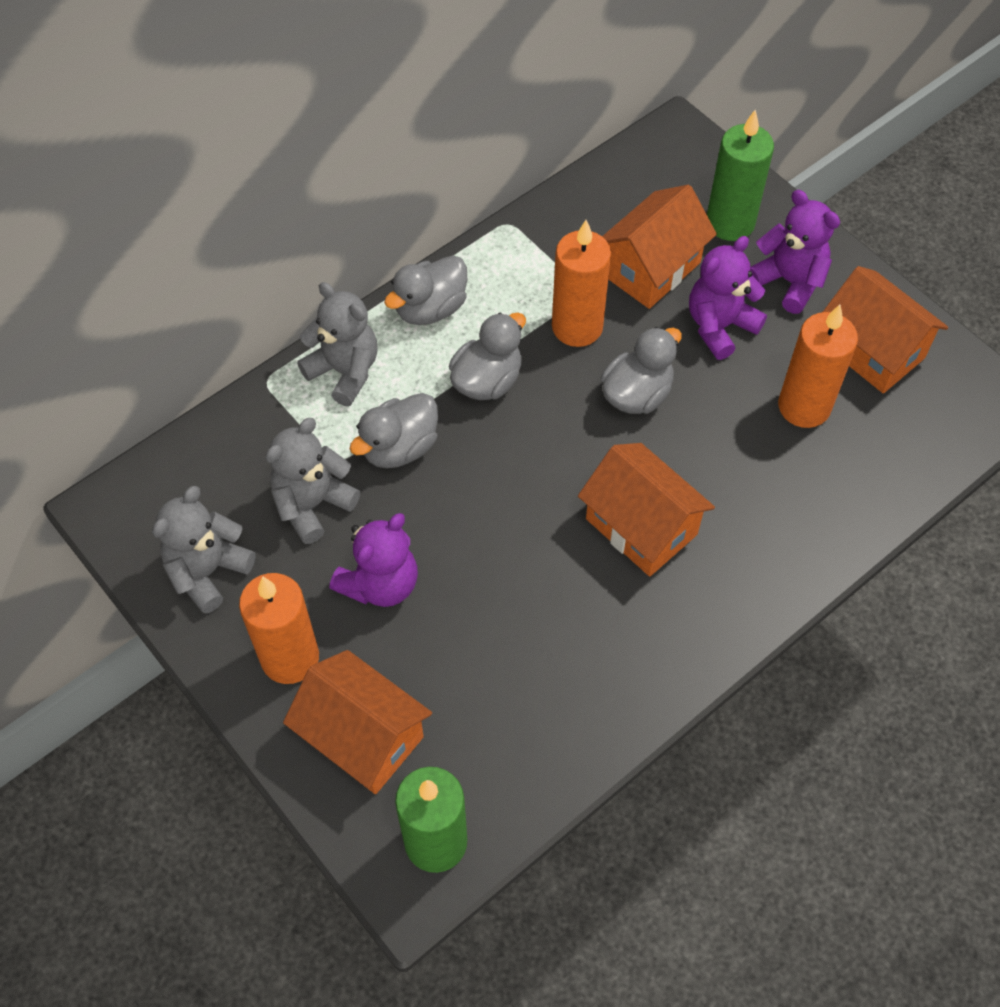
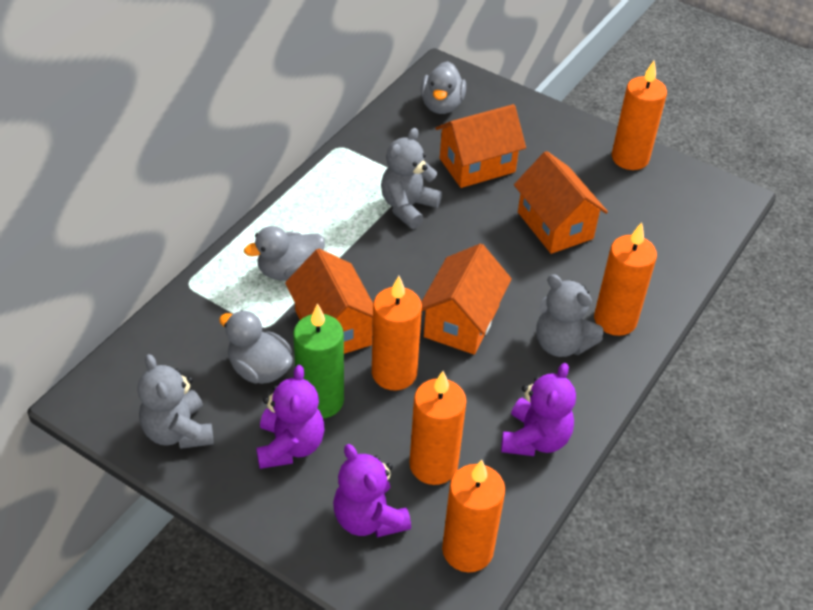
green candle: 2 -> 1
grey duck: 4 -> 3
orange candle: 3 -> 5

